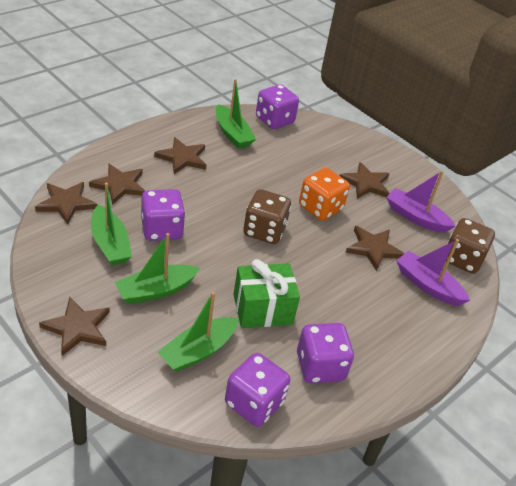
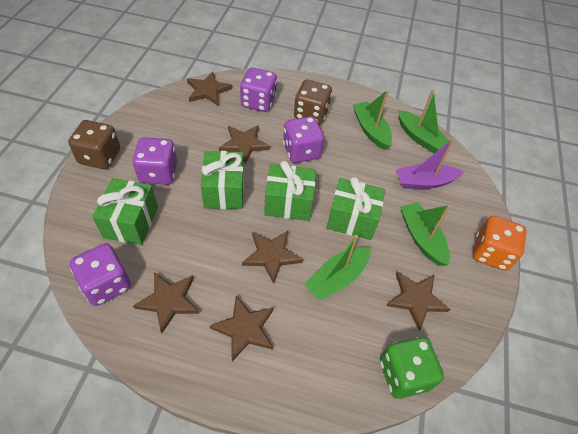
green dice: 0 -> 1
green gift: 1 -> 4
purple boat: 2 -> 1

